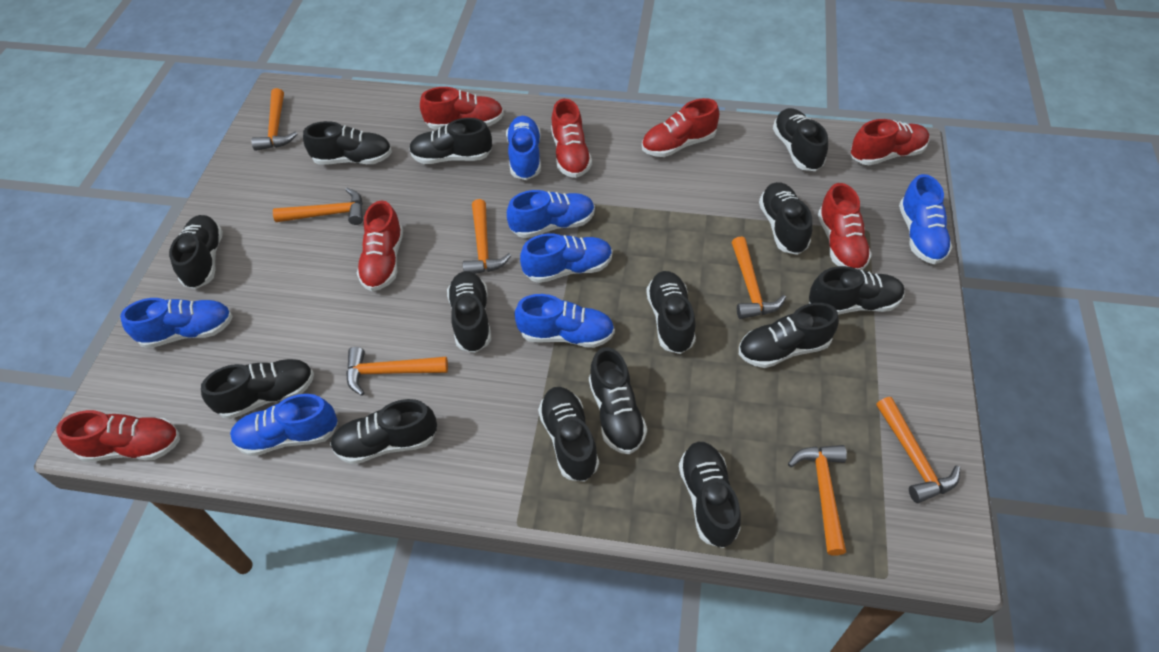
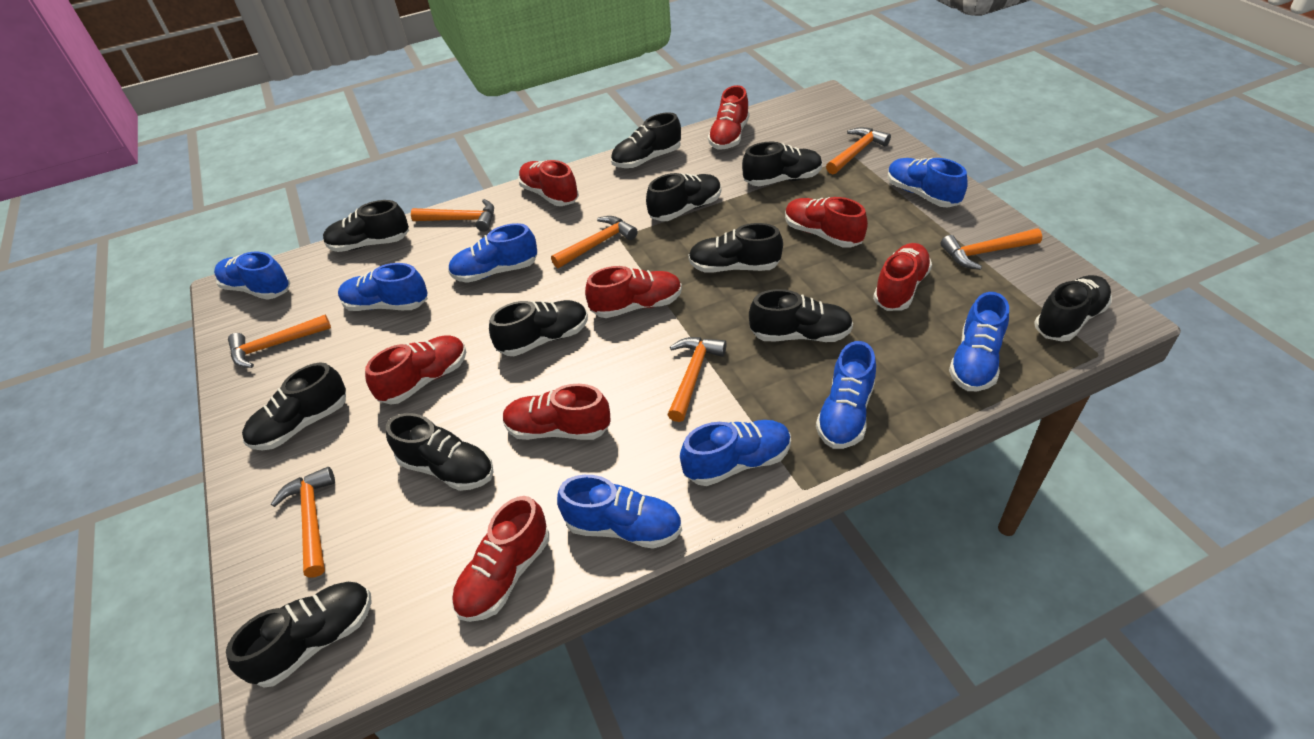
black shoe: 14 -> 11
blue shoe: 7 -> 8
red shoe: 7 -> 8

